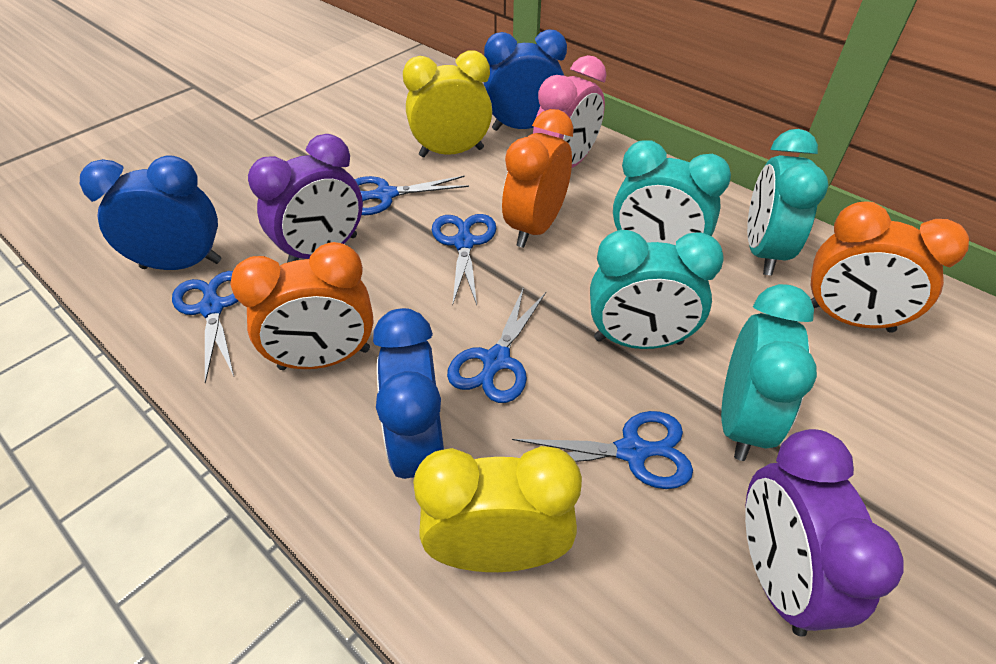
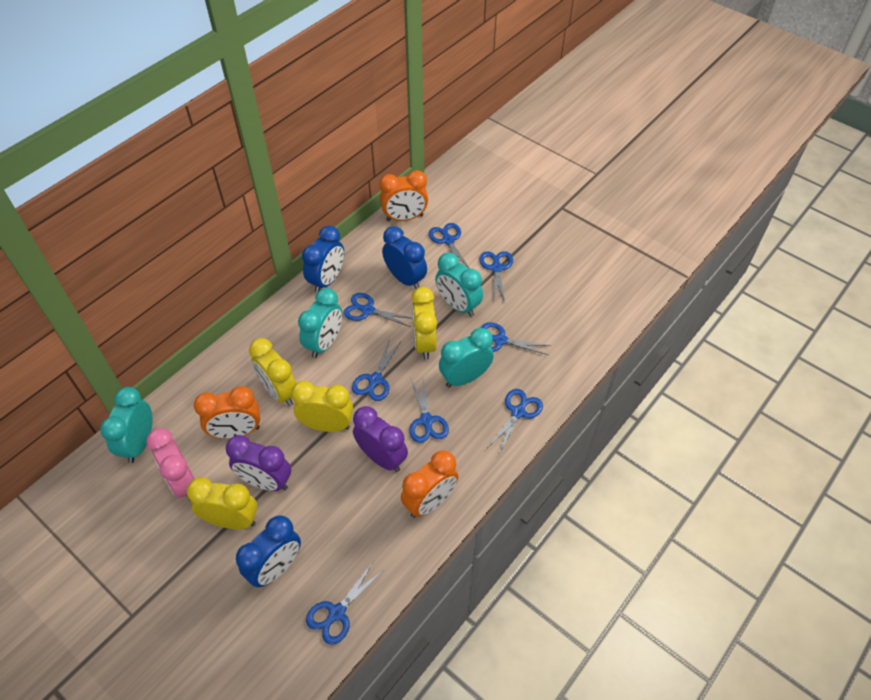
blue scissors: 5 -> 8
yellow clock: 2 -> 4

